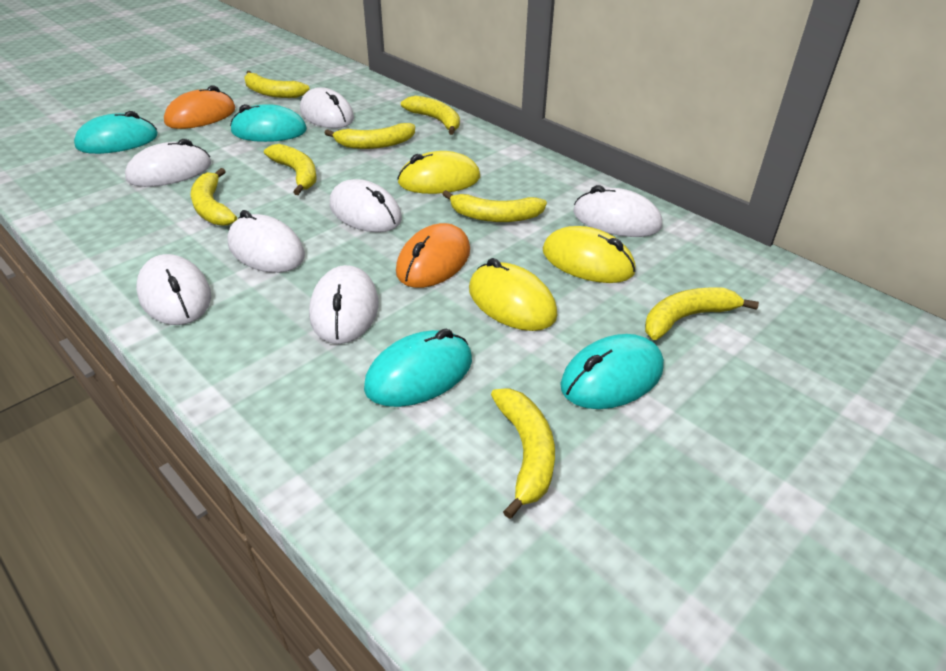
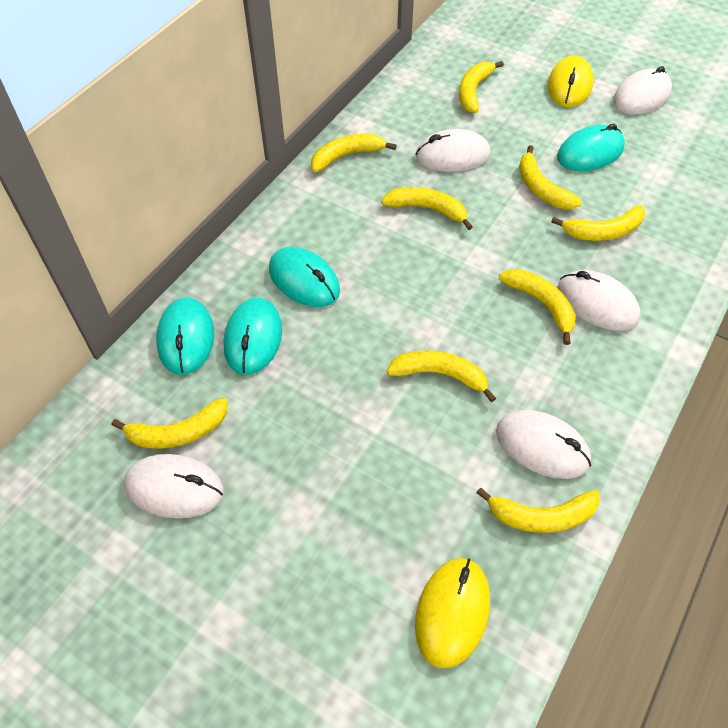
orange mouse: 2 -> 0
white mouse: 7 -> 5
yellow banana: 8 -> 9
yellow mouse: 3 -> 2

